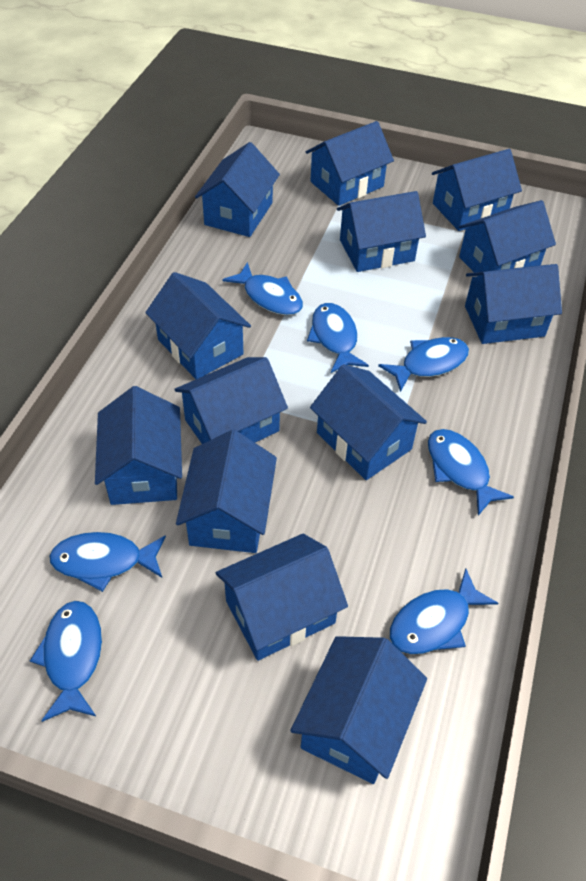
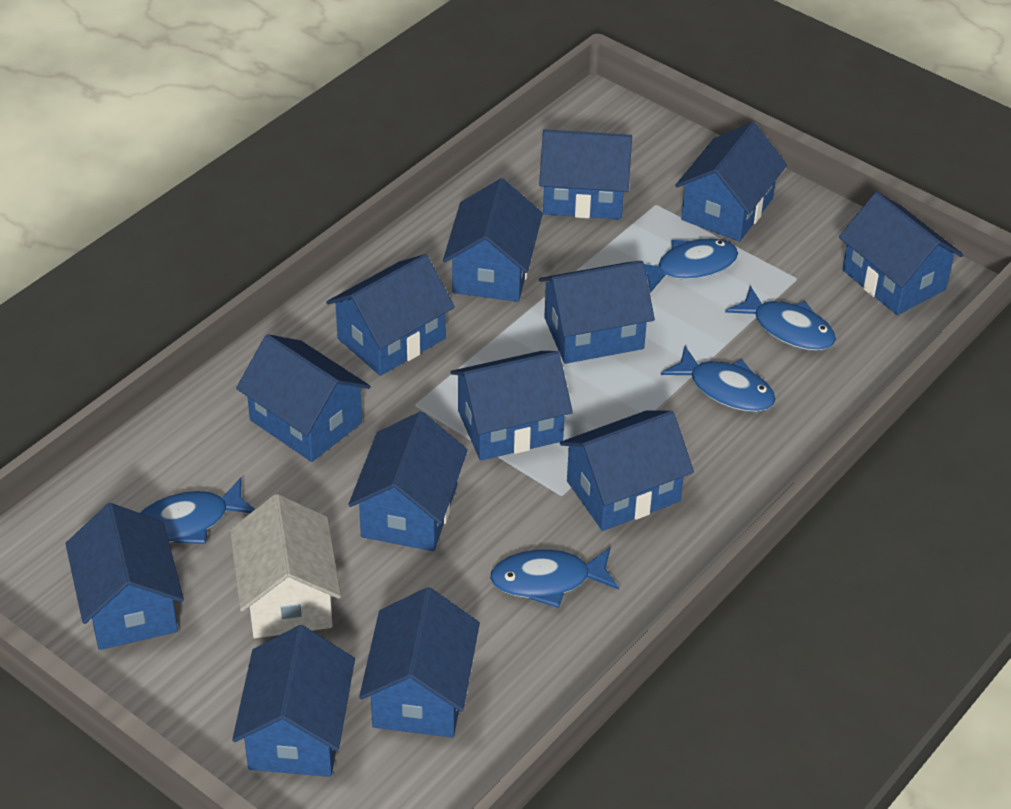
blue fish: 7 -> 5
white house: 0 -> 1

